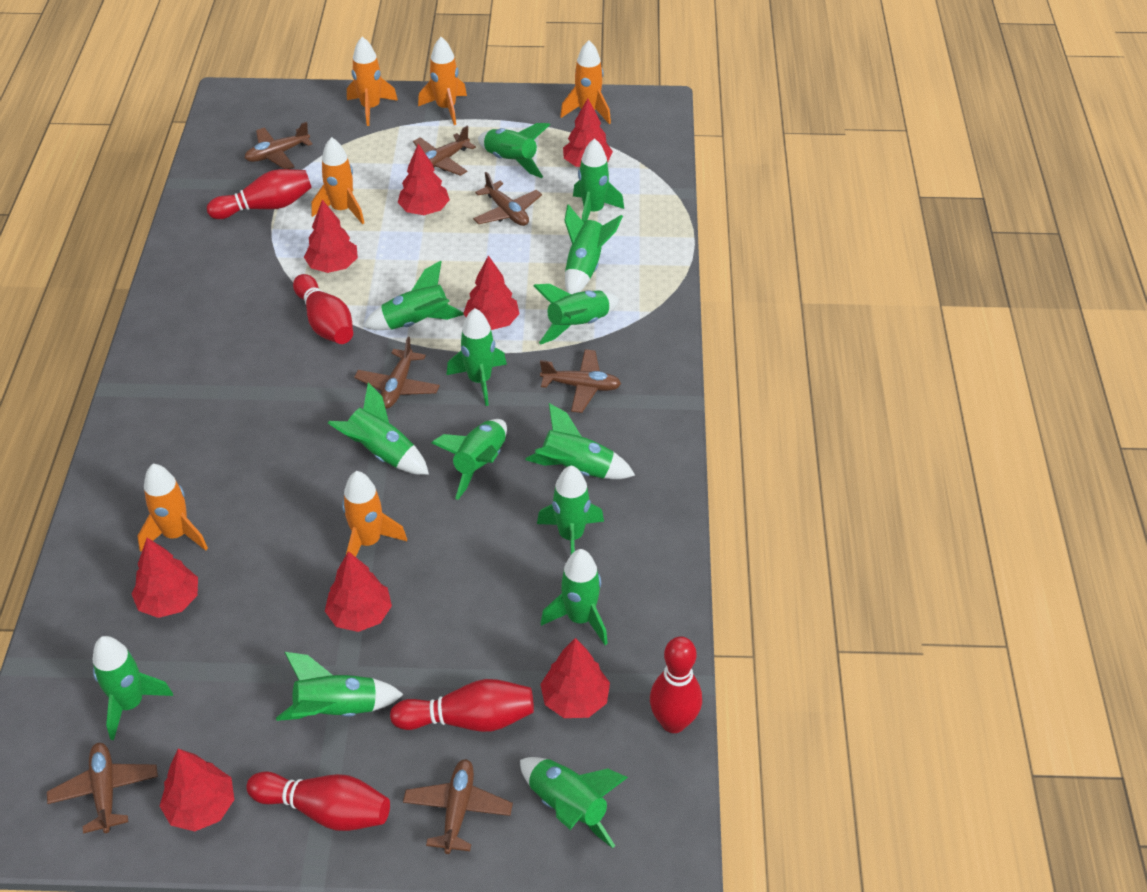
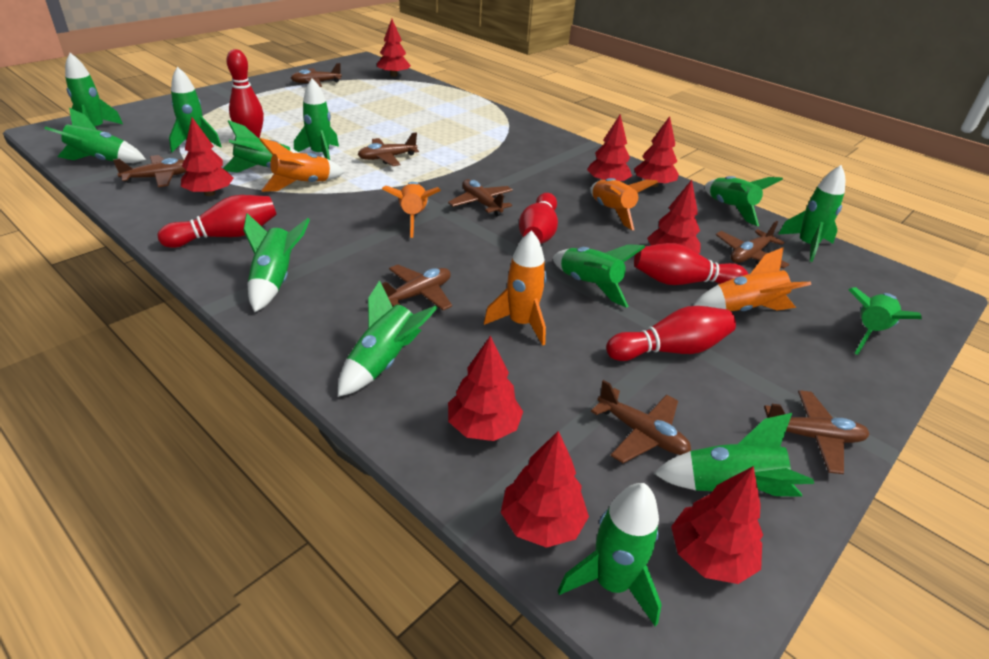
brown plane: 7 -> 8
green rocket: 14 -> 13
orange rocket: 6 -> 5

